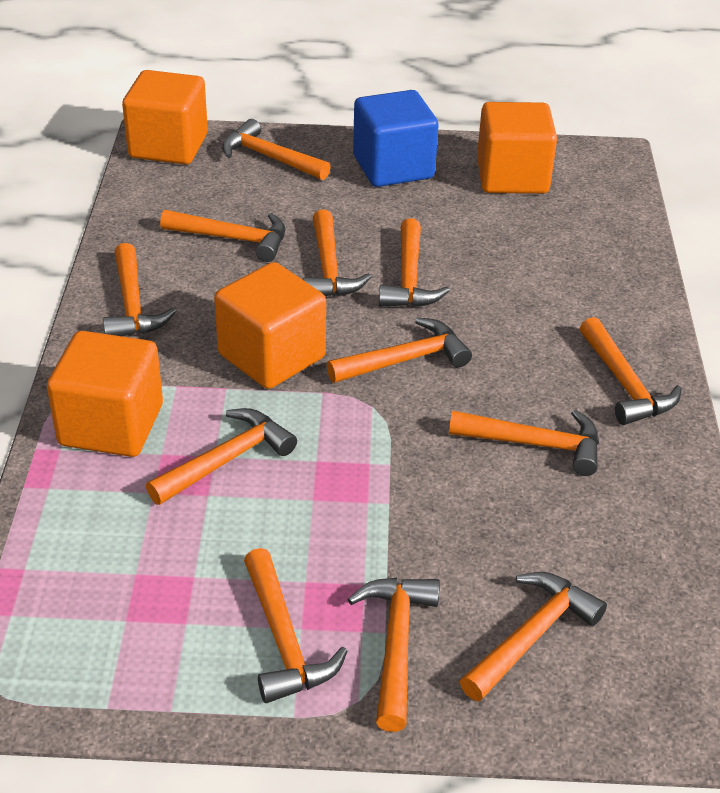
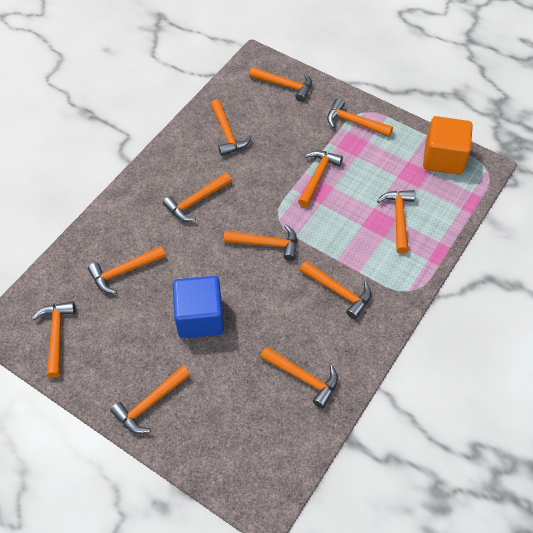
orange cube: 4 -> 1

